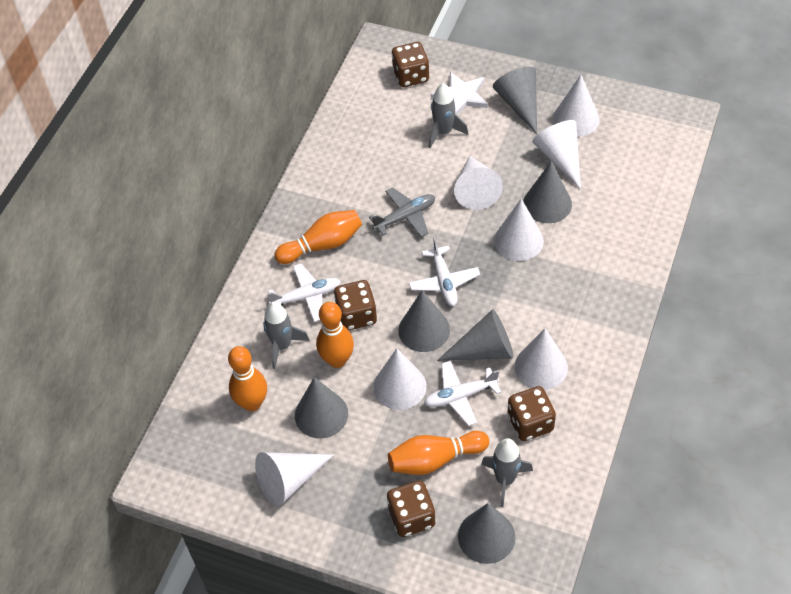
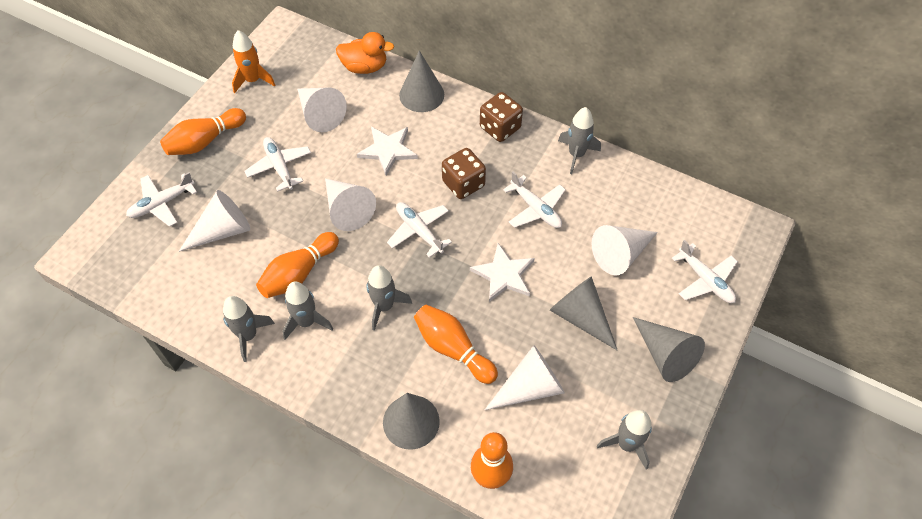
brown dice: 4 -> 2
grey cone: 6 -> 4
grey plane: 1 -> 0
grey rocket: 3 -> 5
orange duck: 0 -> 1
orange rocket: 0 -> 1
white cone: 7 -> 5
white plane: 3 -> 5
white star: 1 -> 2

